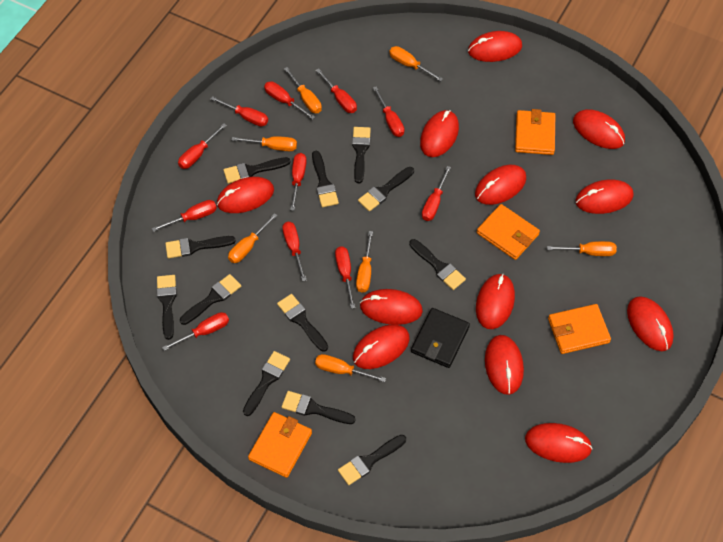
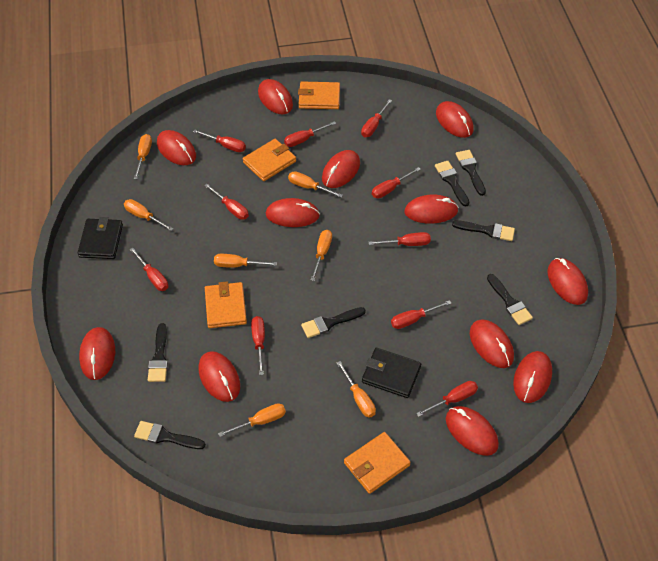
black brush: 12 -> 7
black wallet: 1 -> 2
red screwdriver: 11 -> 10

